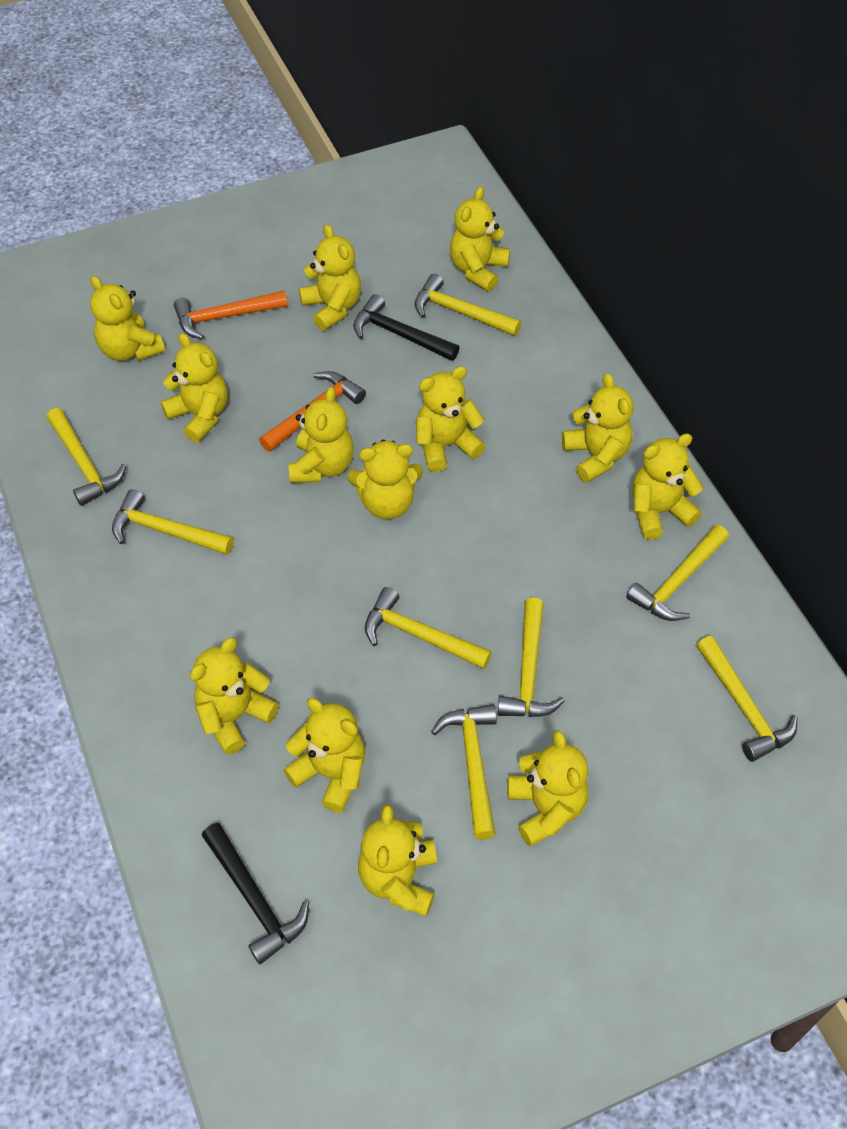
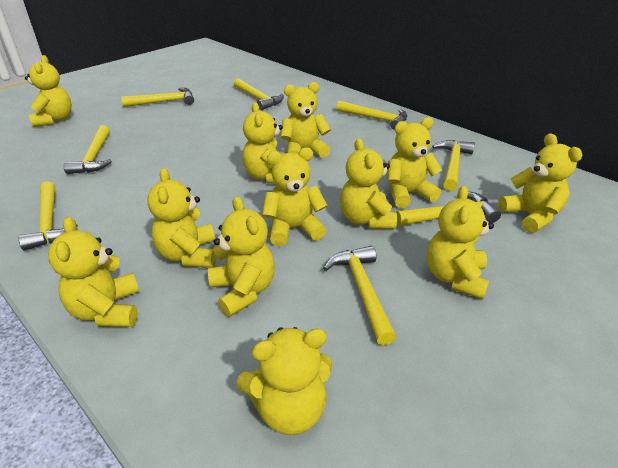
black hammer: 2 -> 0
orange hammer: 2 -> 0
yellow teddy bear: 13 -> 12

